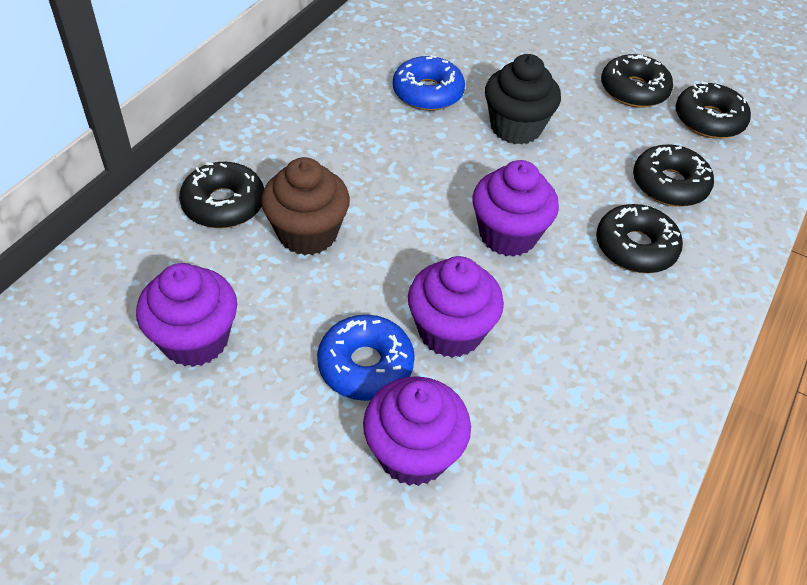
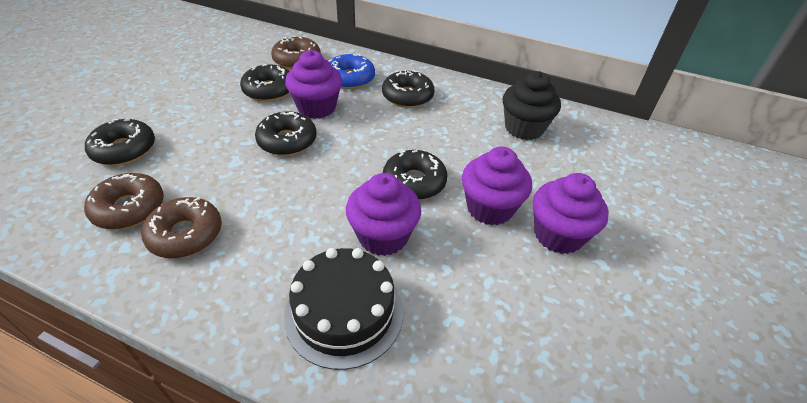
black cake: 0 -> 1
blue donut: 2 -> 1
brown cupcake: 1 -> 0
brown donut: 0 -> 3

